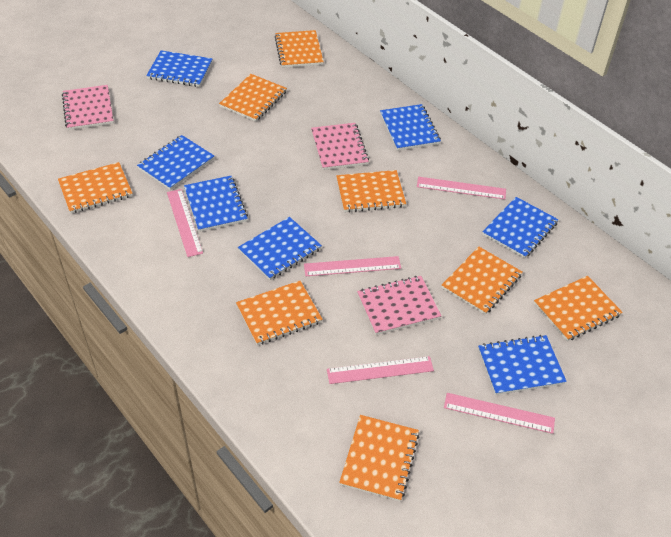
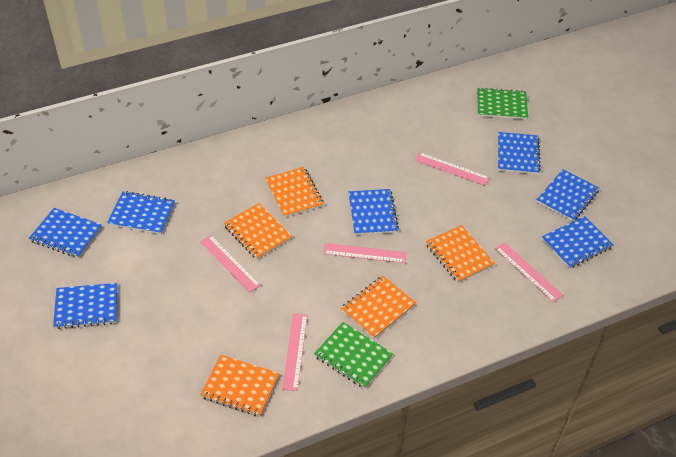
green notebook: 0 -> 2
orange notebook: 8 -> 5
pink notebook: 3 -> 0

